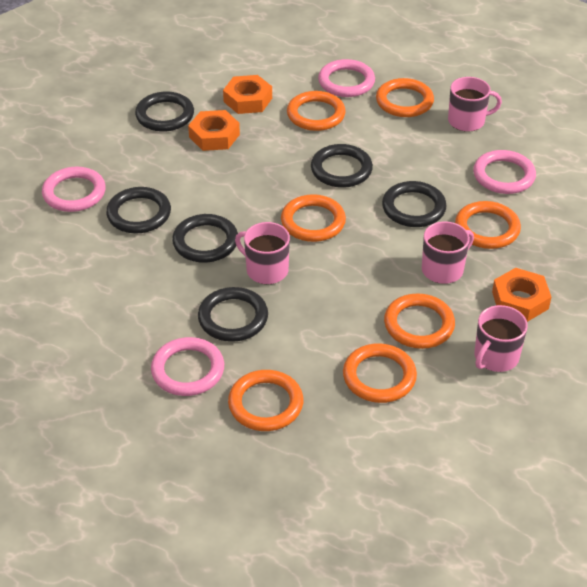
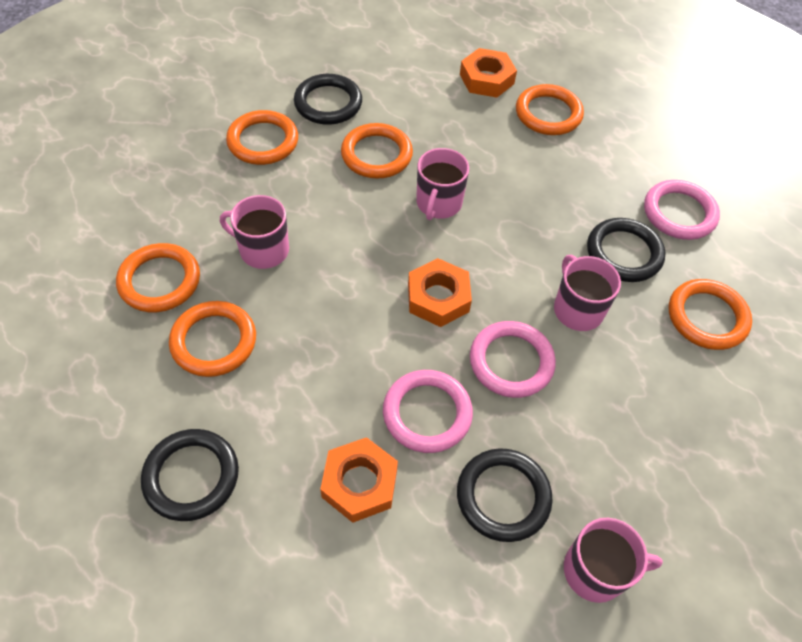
black ring: 6 -> 4
orange ring: 7 -> 6
pink ring: 4 -> 3

